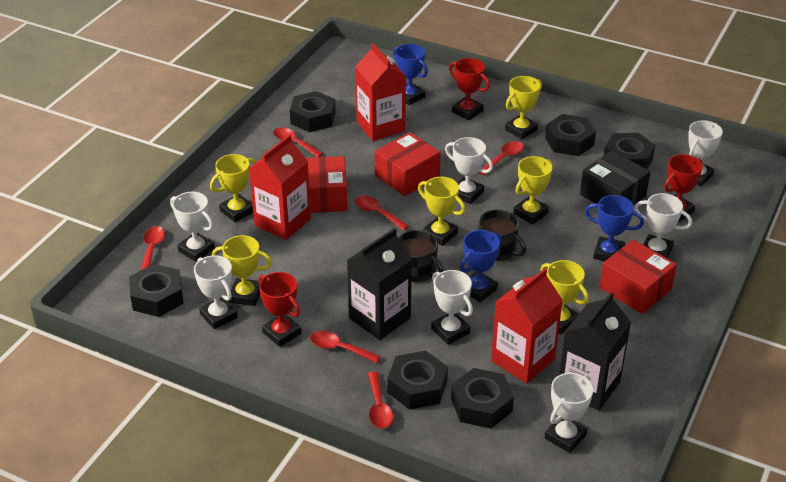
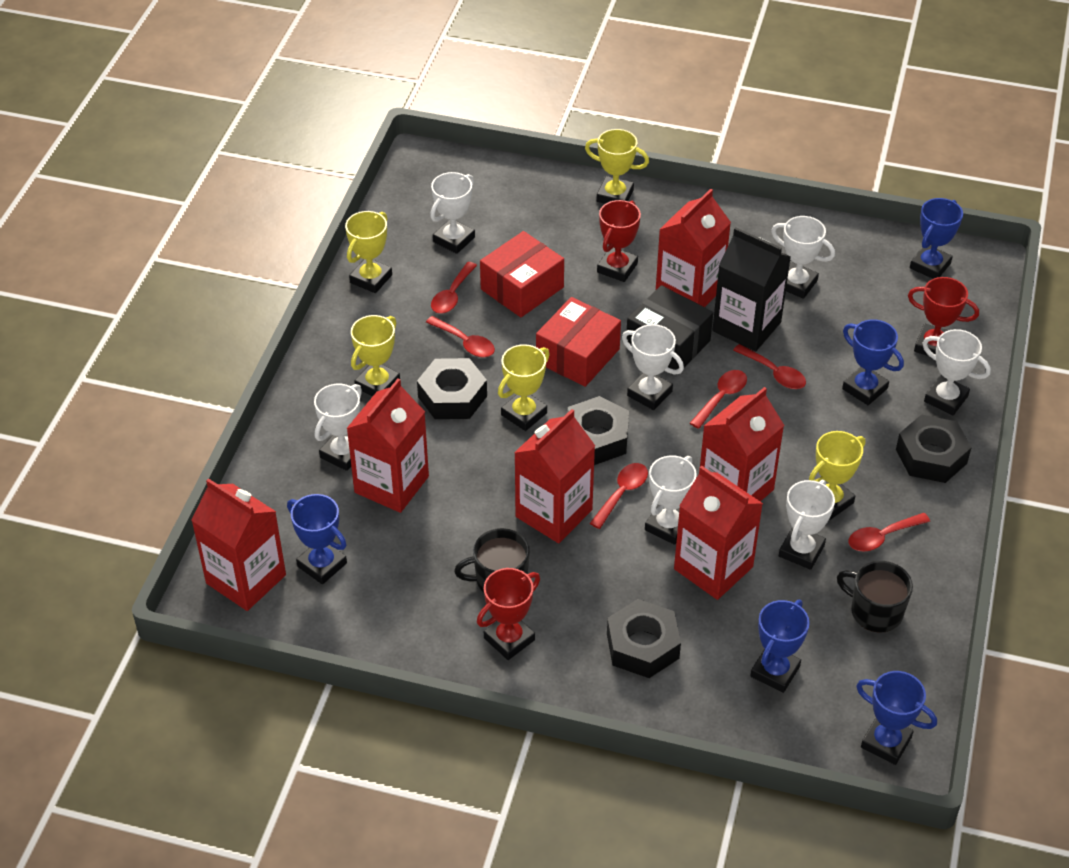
black carton: 2 -> 1
black nut: 6 -> 4
blue trophy: 3 -> 5
red box: 3 -> 2
red carton: 3 -> 6
yellow trophy: 6 -> 5

